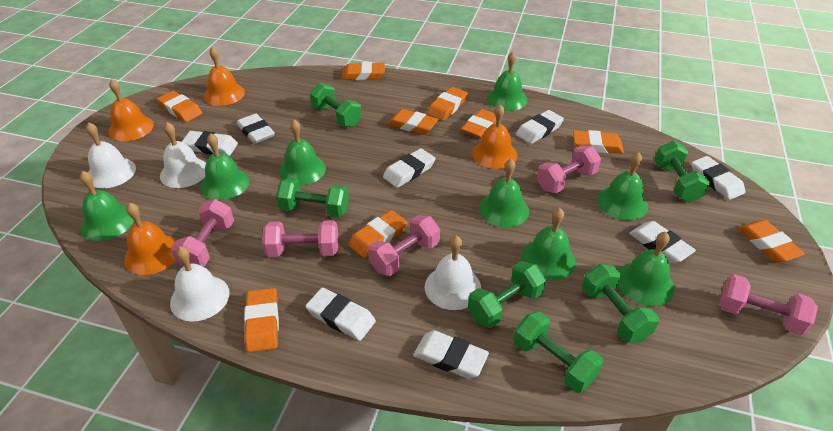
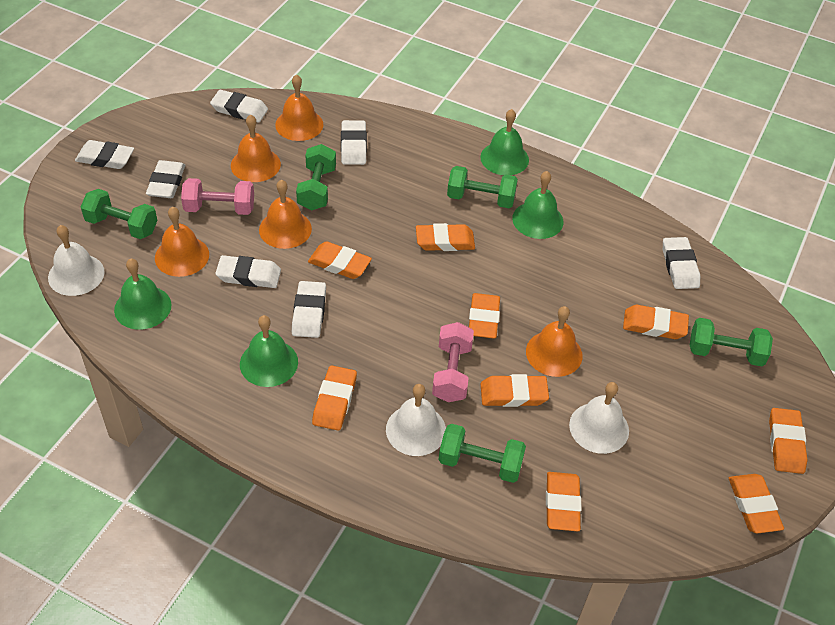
green bell: 8 -> 4
green dumbbell: 6 -> 5
orange bell: 4 -> 5
pink dumbbell: 5 -> 2
white bell: 4 -> 3
white eraser: 8 -> 7

